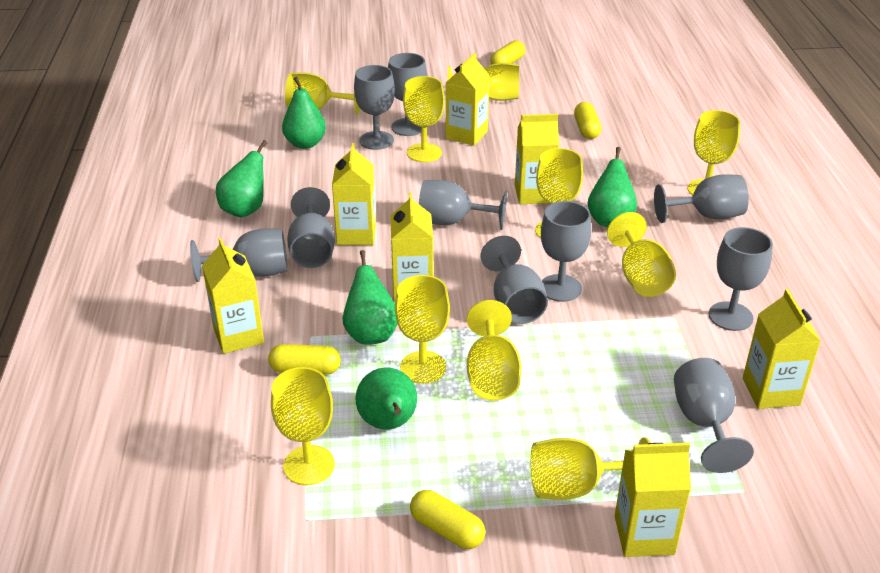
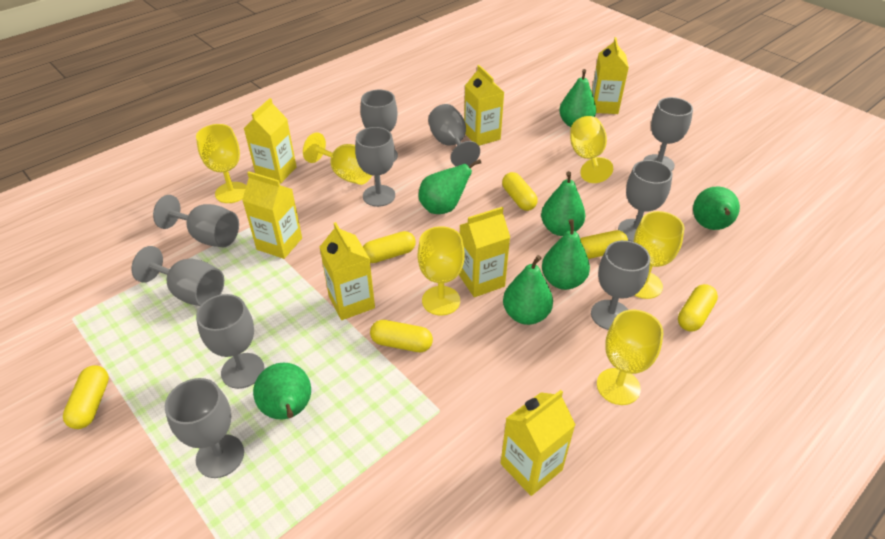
green pear: 5 -> 7
yellow capsule: 4 -> 6
yellow goblet: 10 -> 6

